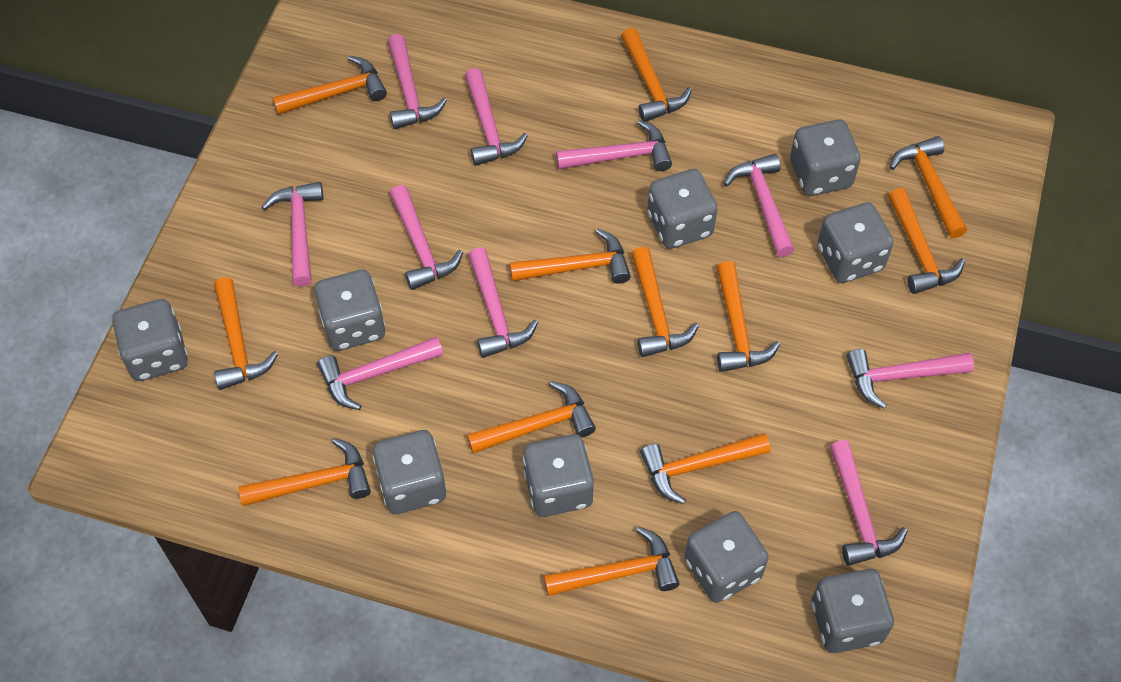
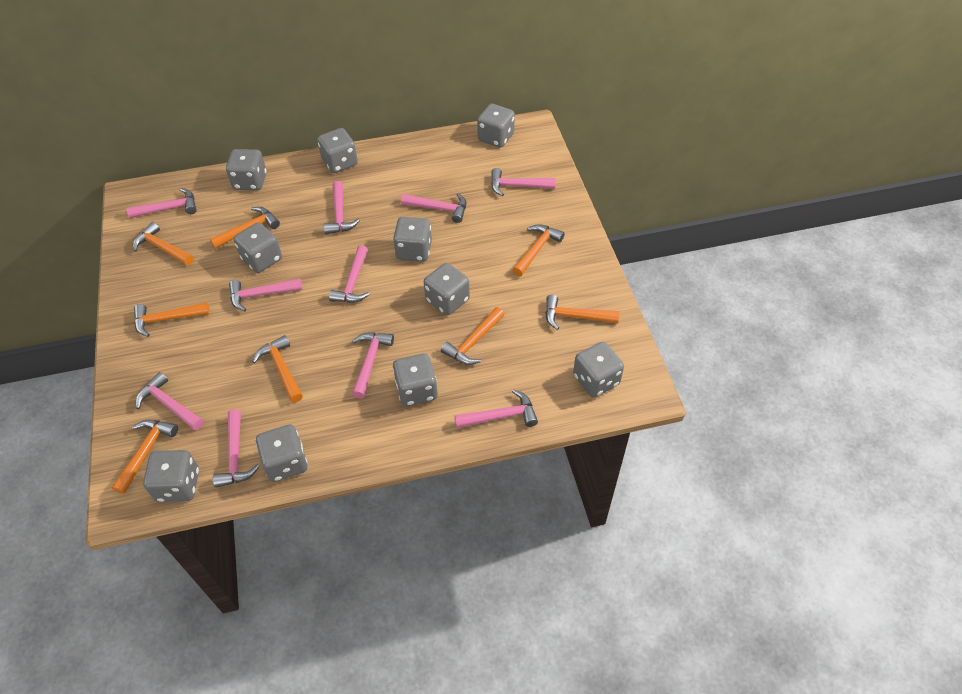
grey dice: 9 -> 10
orange hammer: 12 -> 8

